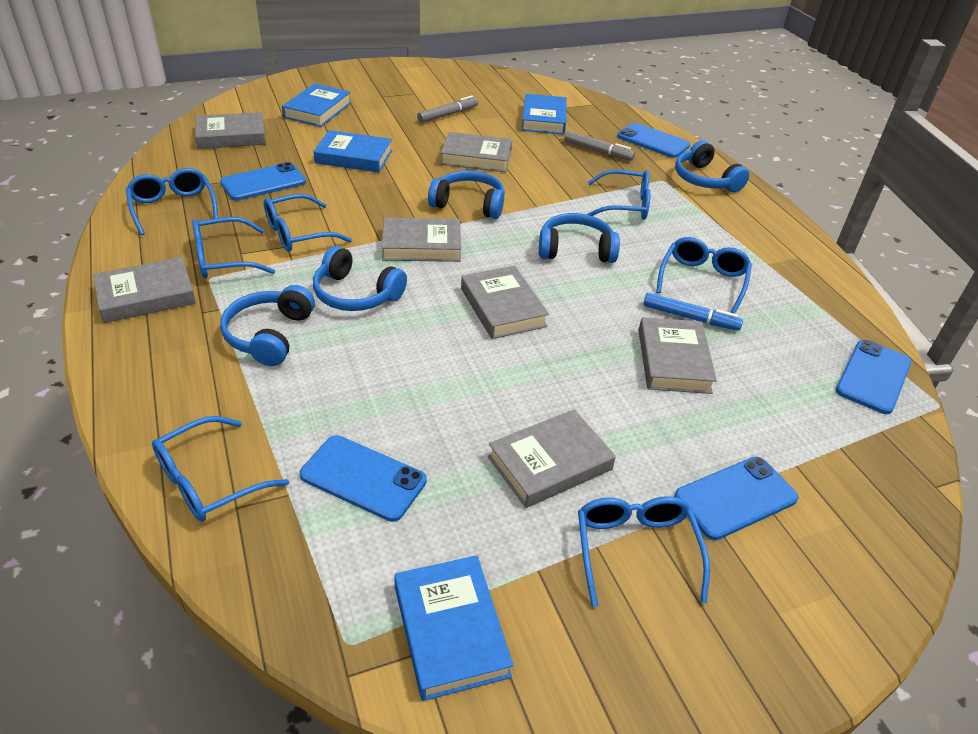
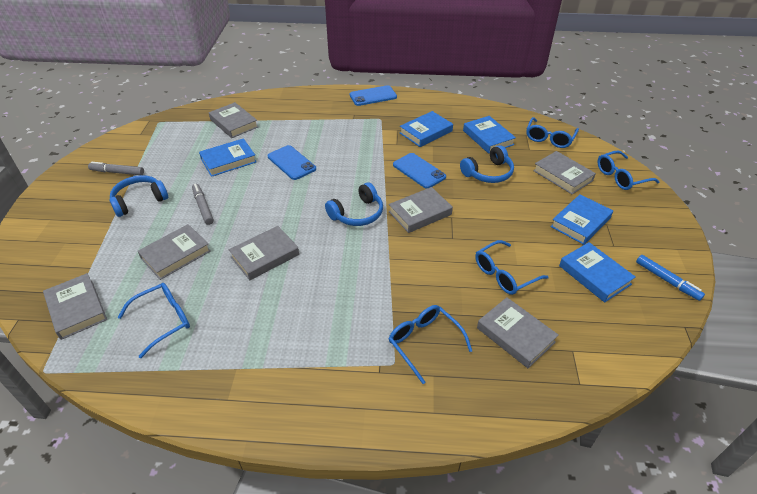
blue book: 4 -> 5
blue glasses: 7 -> 5
blue headphones: 5 -> 3
blue phone: 5 -> 3

